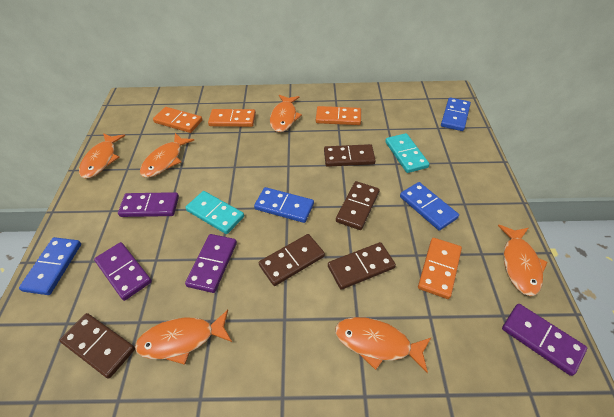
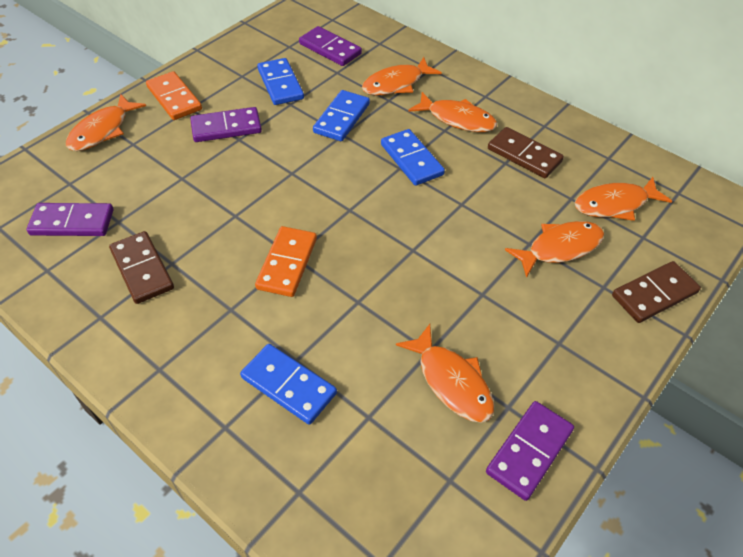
brown domino: 5 -> 3
orange domino: 4 -> 2
turquoise domino: 2 -> 0

